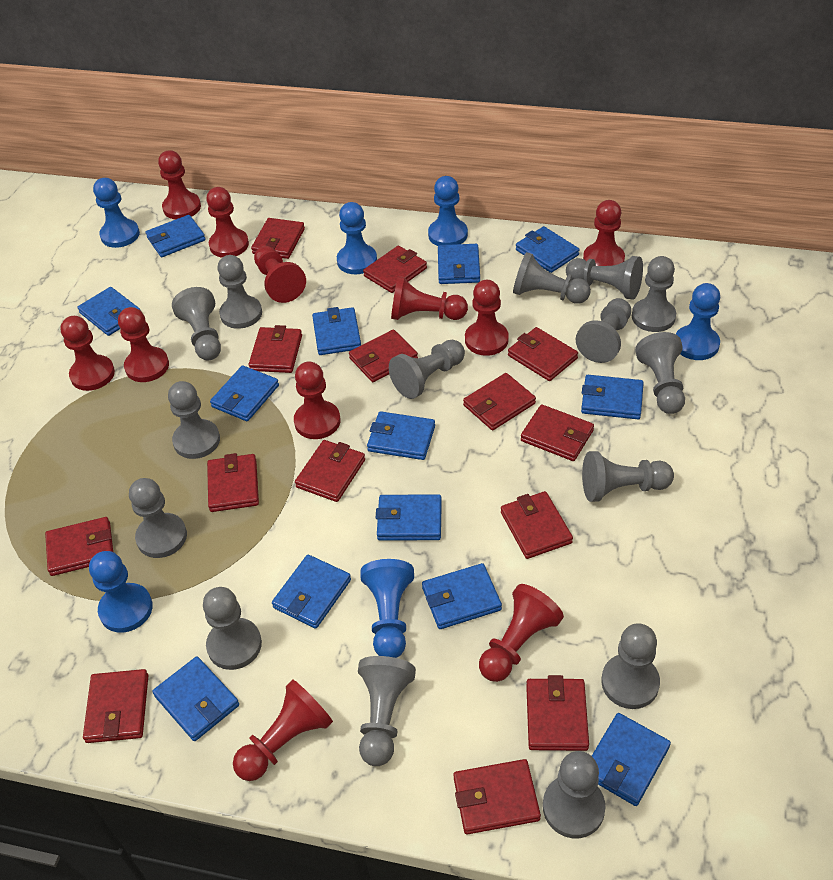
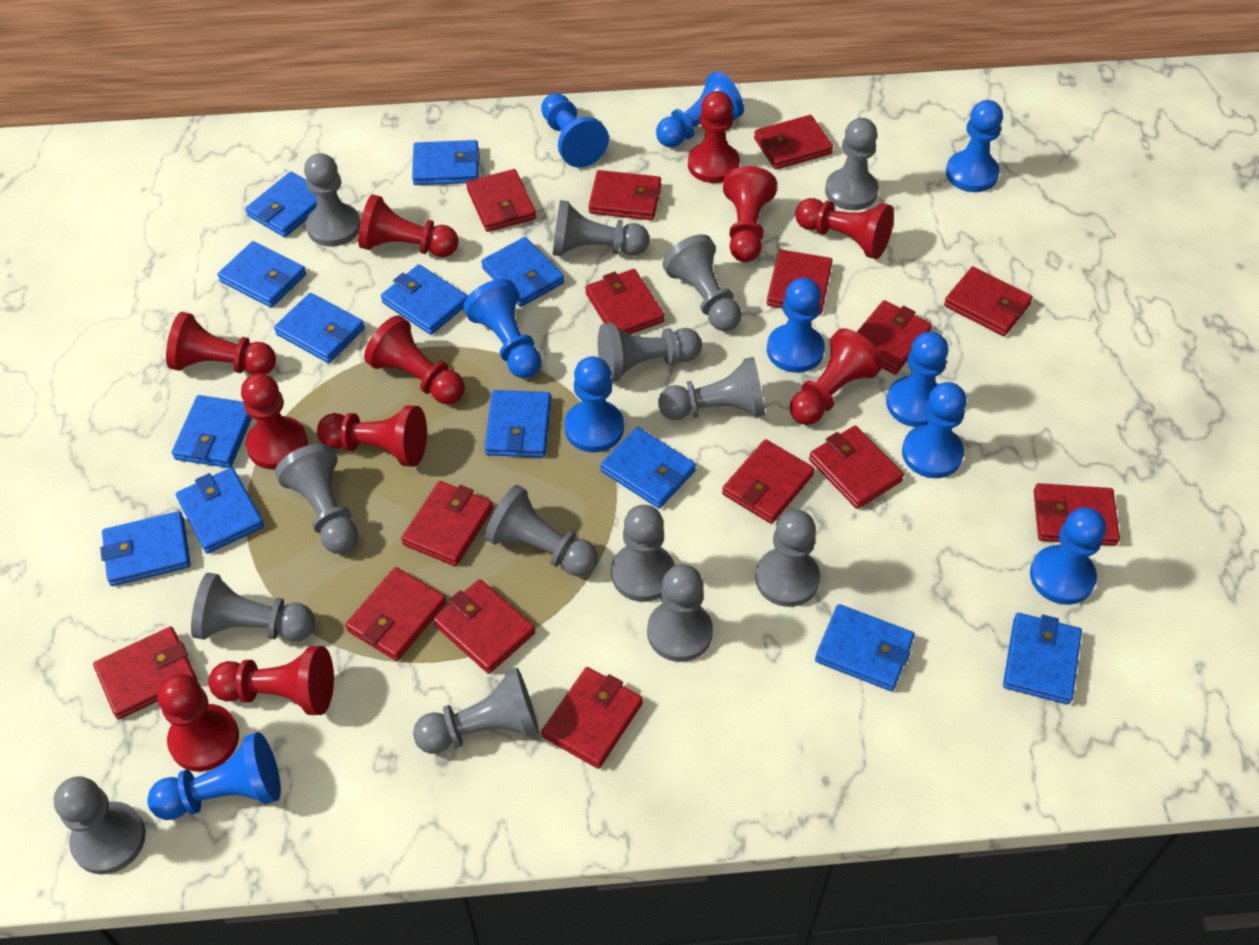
blue pawn: 6 -> 10
grey pawn: 15 -> 14
red wallet: 14 -> 15

